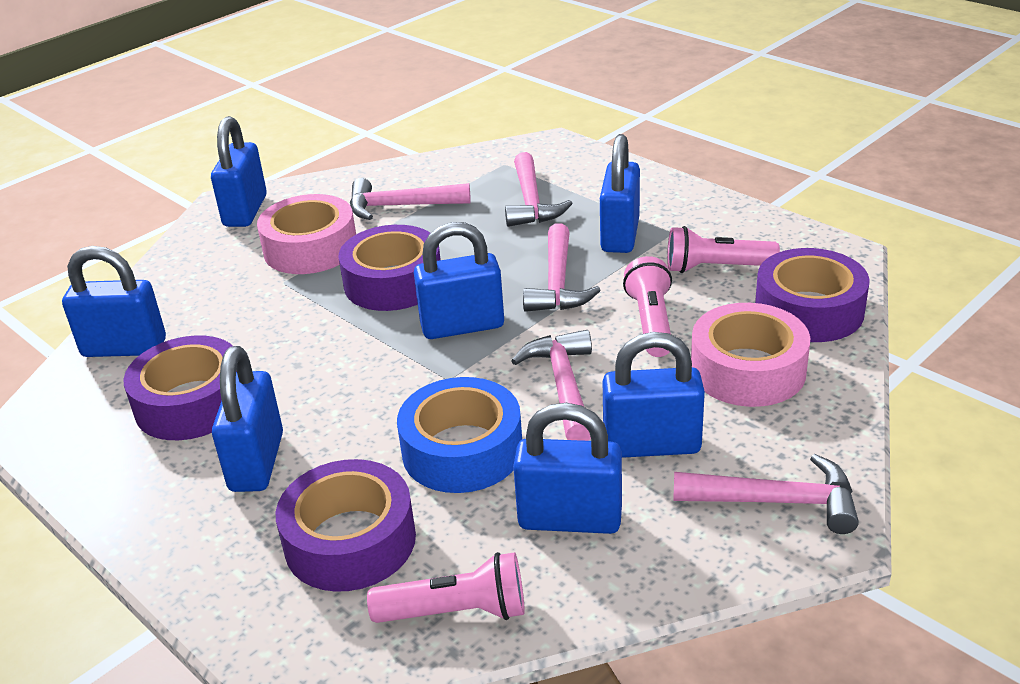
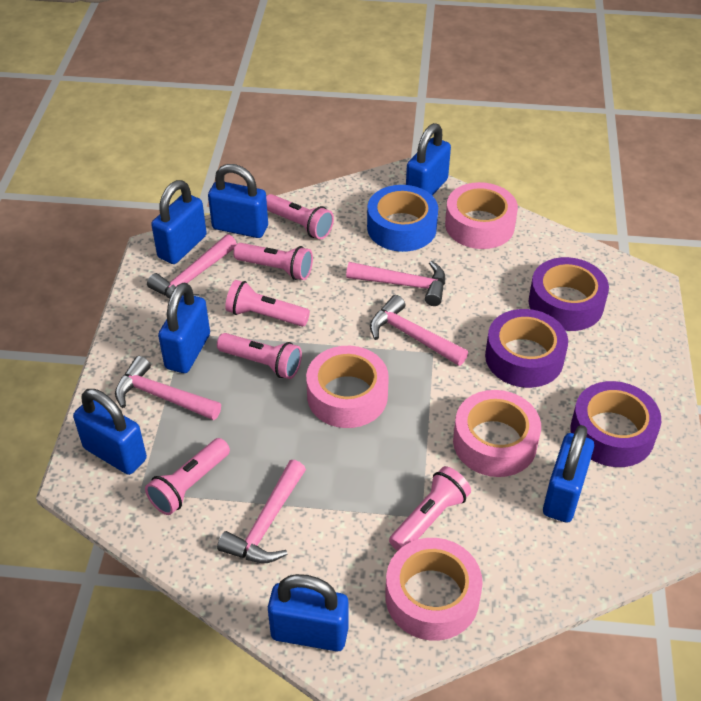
pink flashlight: 3 -> 6
pink tape: 2 -> 4
purple tape: 4 -> 3

